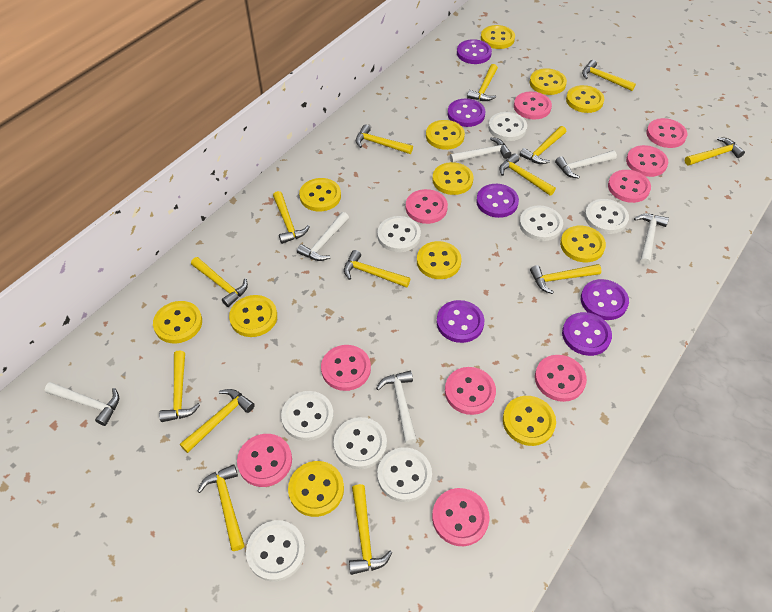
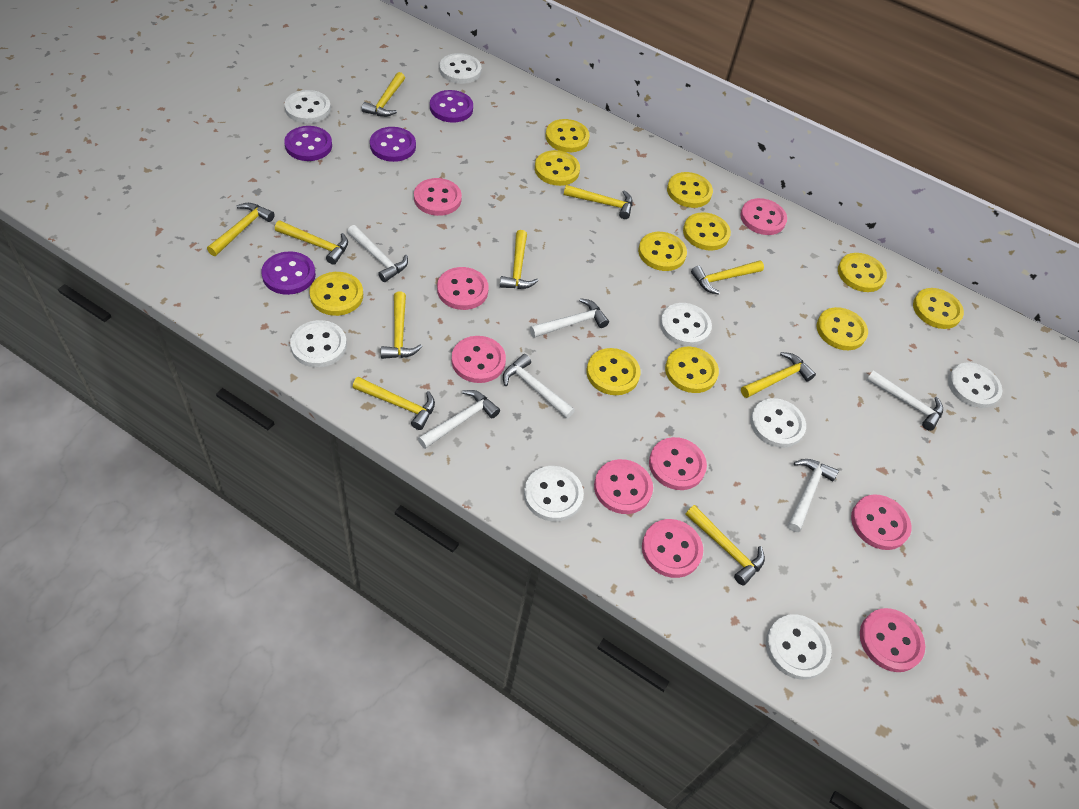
pink button: 10 -> 9
purple button: 6 -> 4
yellow button: 12 -> 11
yellow hammer: 14 -> 10

